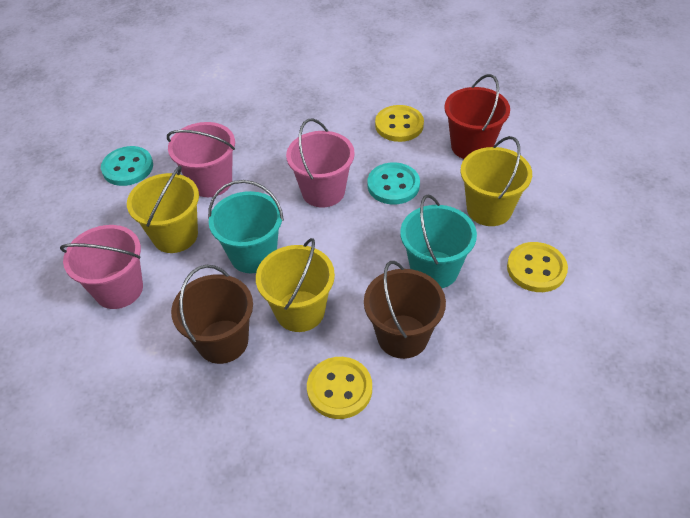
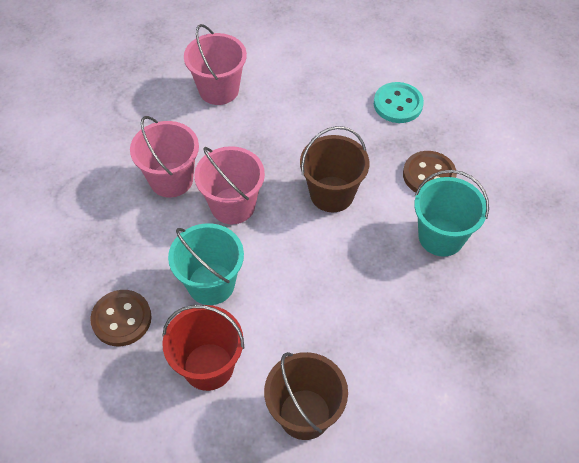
brown button: 0 -> 2
turquoise button: 2 -> 1
yellow bucket: 3 -> 0
yellow button: 3 -> 0

